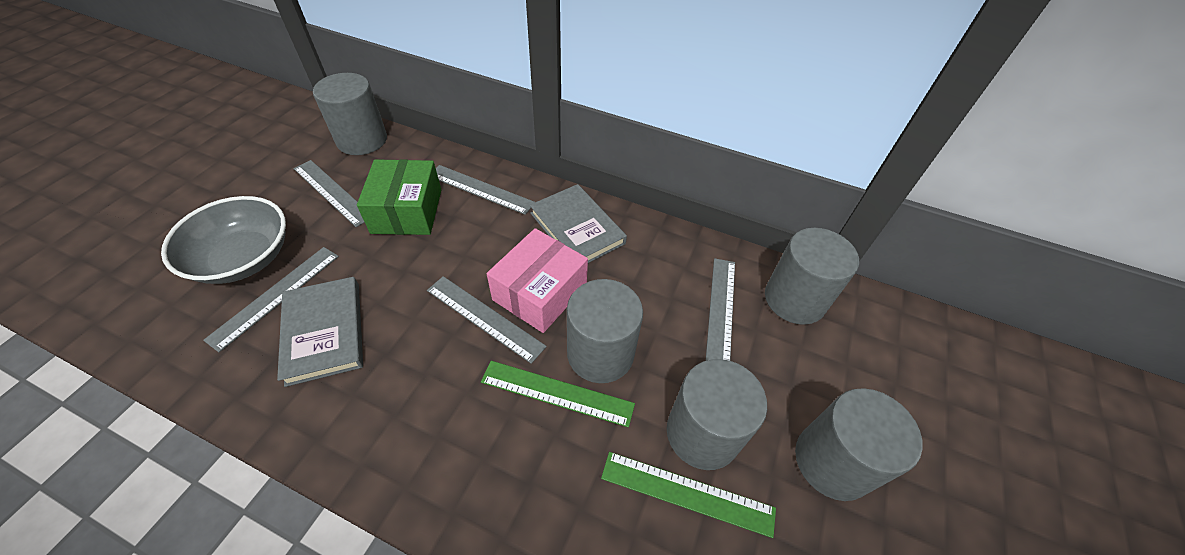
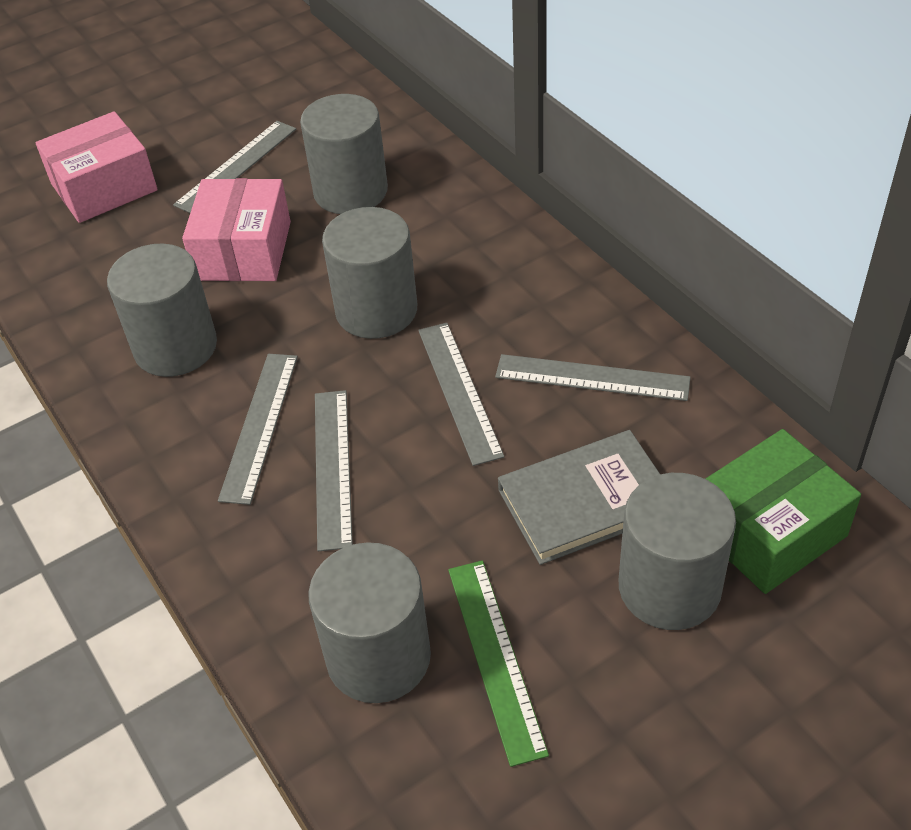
green ruler: 2 -> 1
grey book: 2 -> 1
grey bowl: 1 -> 0
pink box: 1 -> 2

